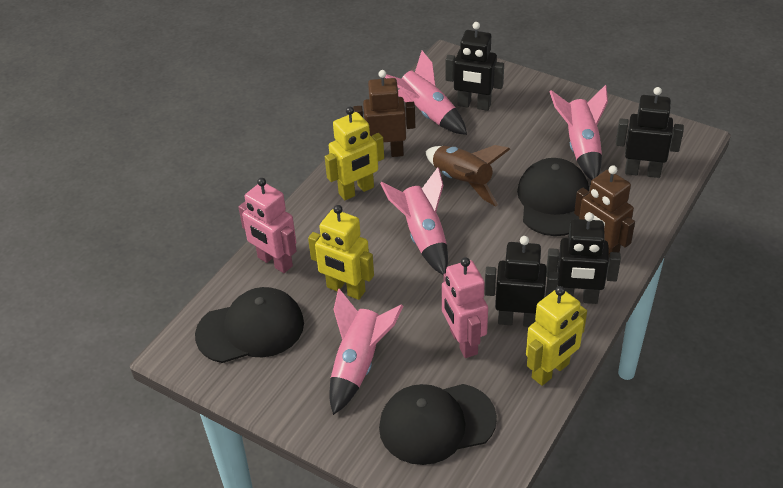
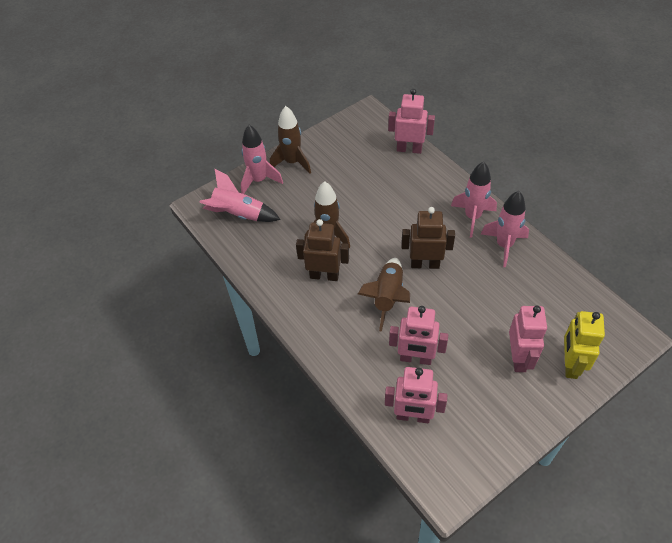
black cap: 3 -> 0
black robot: 4 -> 0
brown rocket: 1 -> 3
pink robot: 2 -> 4
yellow robot: 3 -> 1

